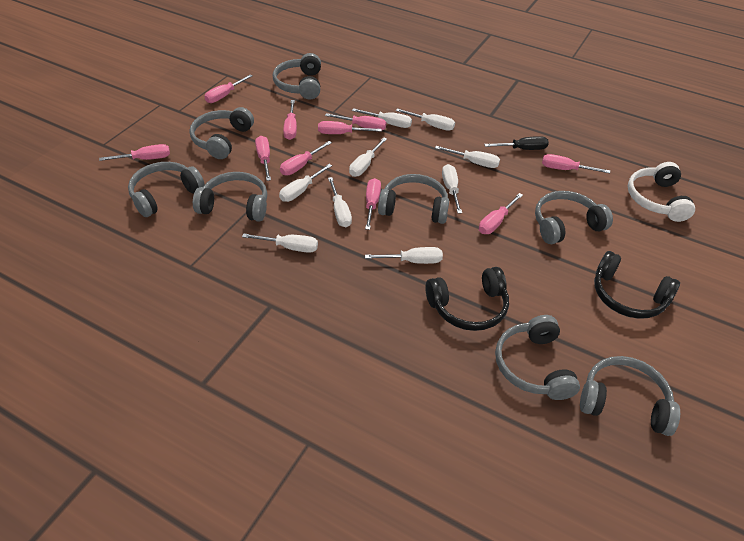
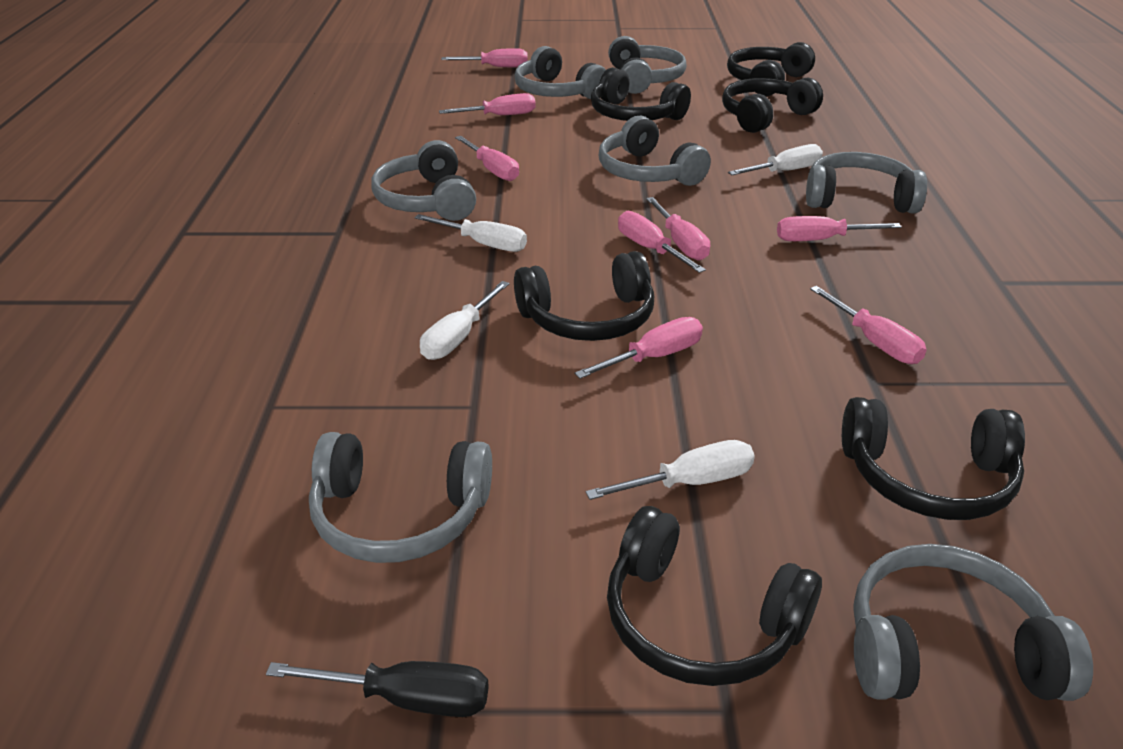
black headphones: 2 -> 6
grey headphones: 8 -> 7
pink screwdriver: 10 -> 8
white headphones: 1 -> 0
white screwdriver: 9 -> 4

